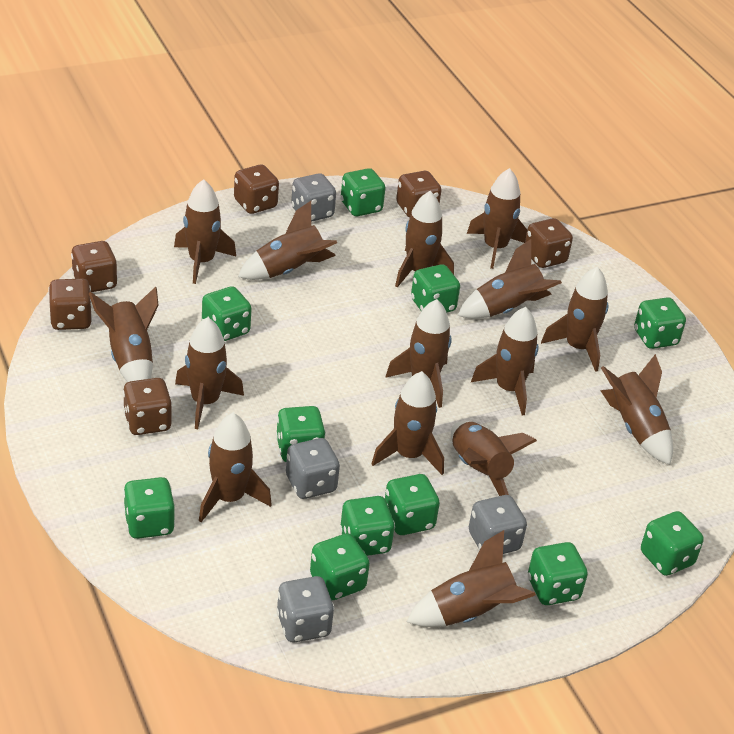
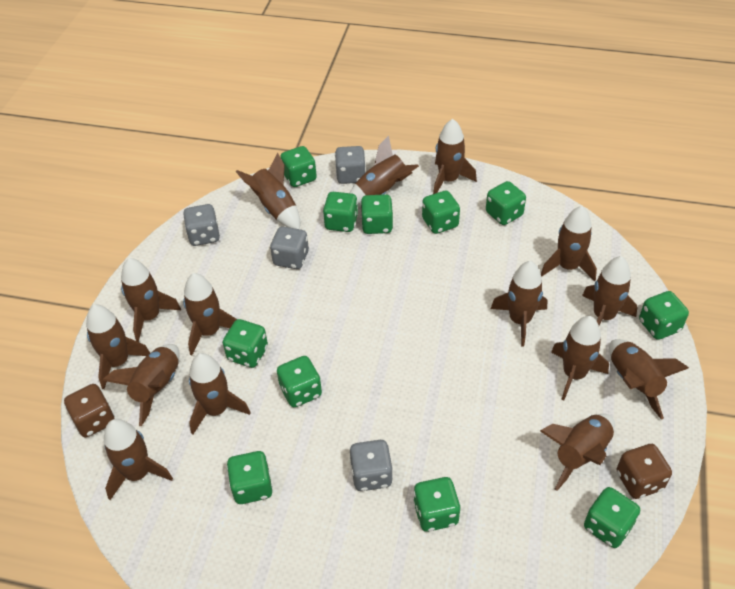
brown dice: 6 -> 2

